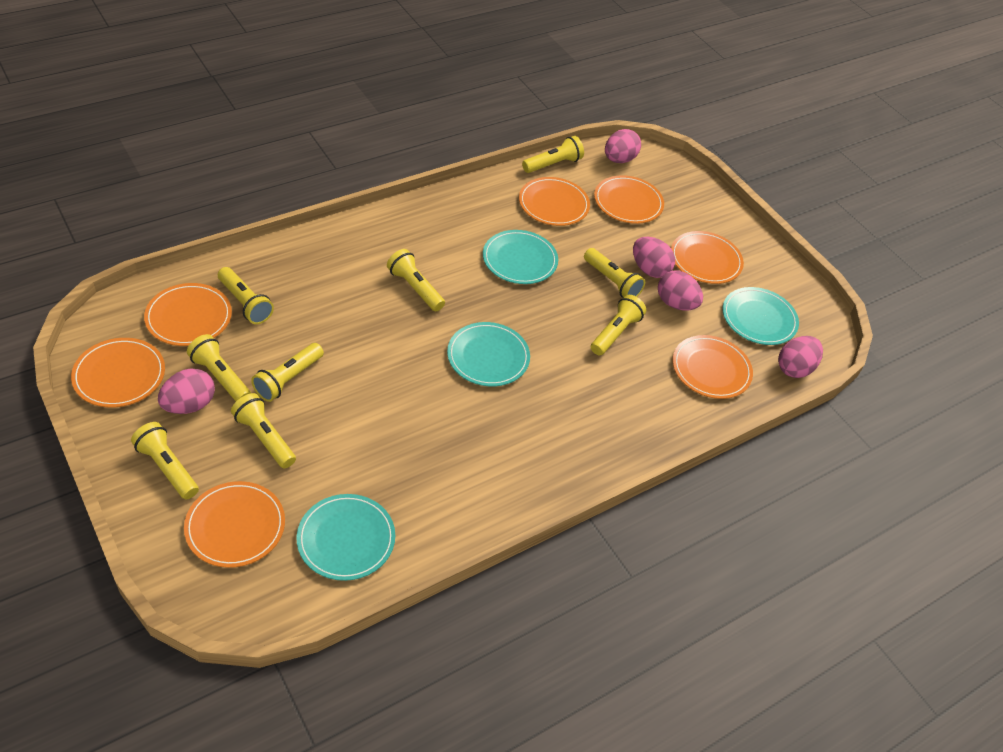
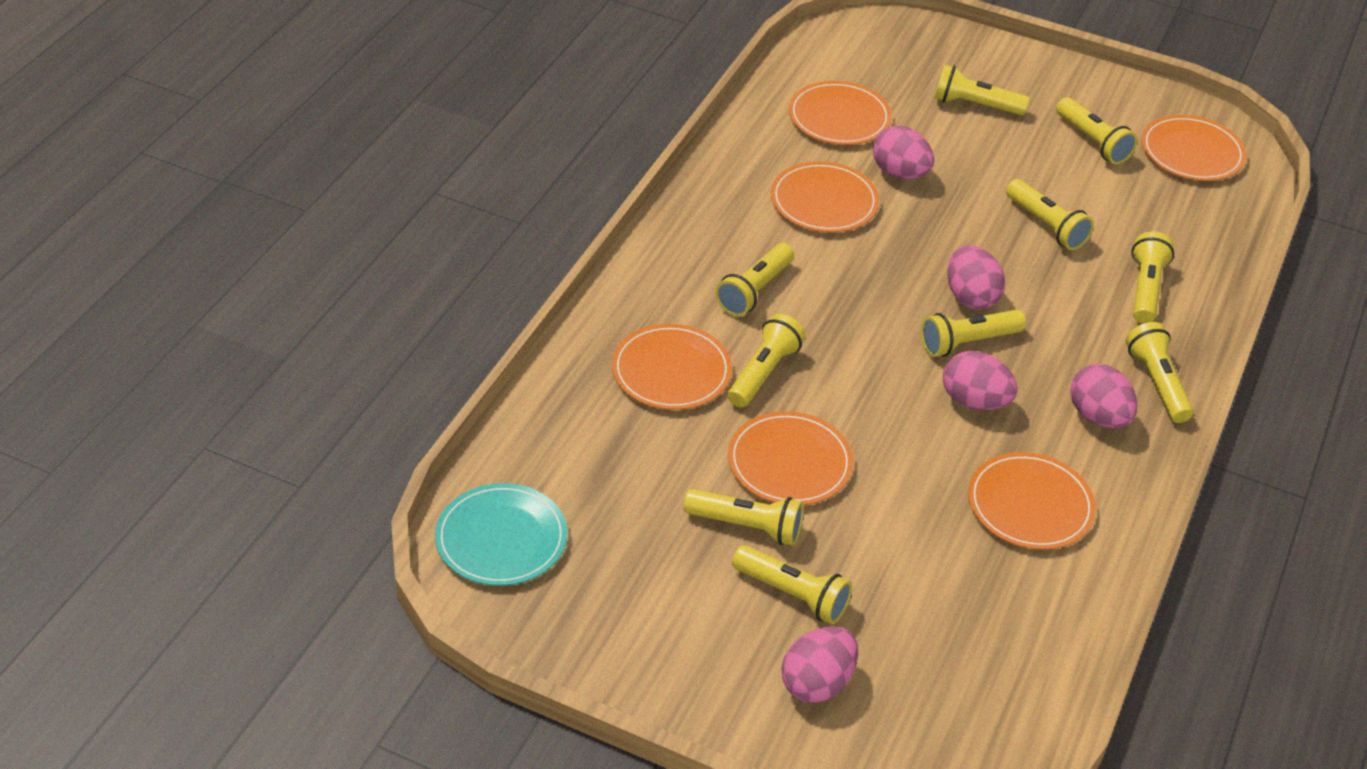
orange plate: 7 -> 6
turquoise plate: 4 -> 1
yellow flashlight: 9 -> 10

